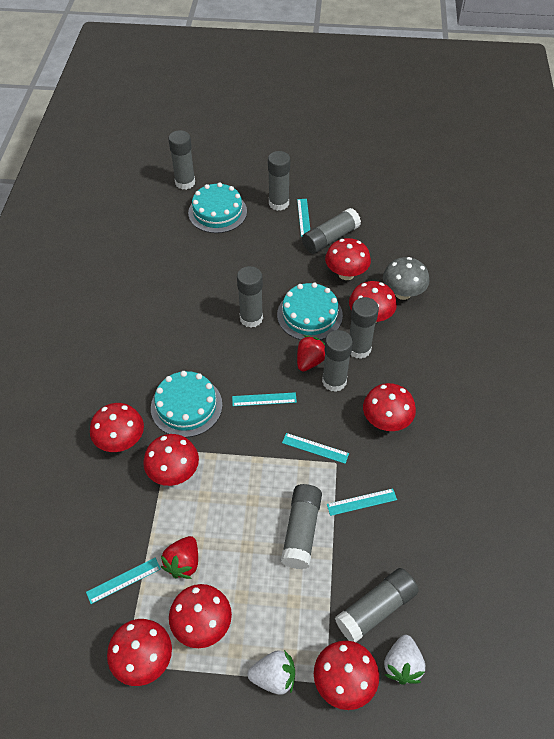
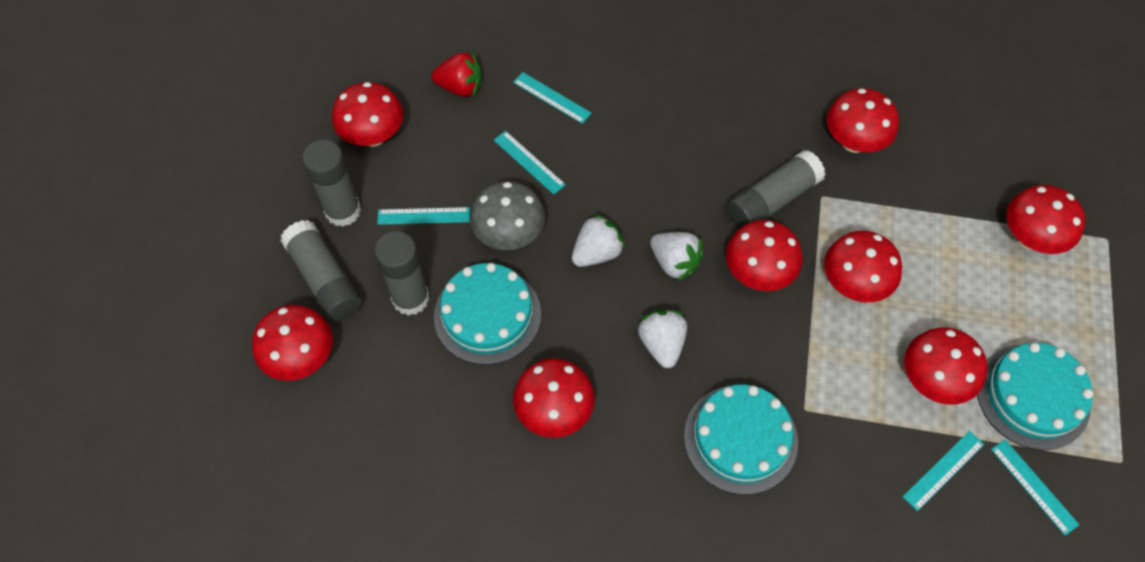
grey glue stick: 8 -> 4
red strawberry: 2 -> 1
white strawberry: 2 -> 3

